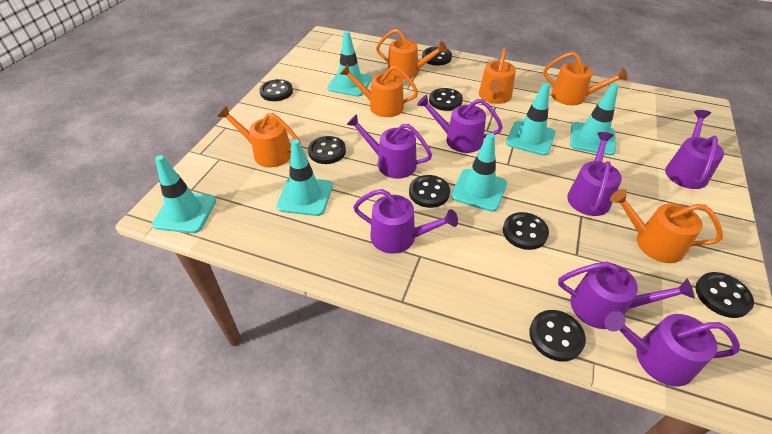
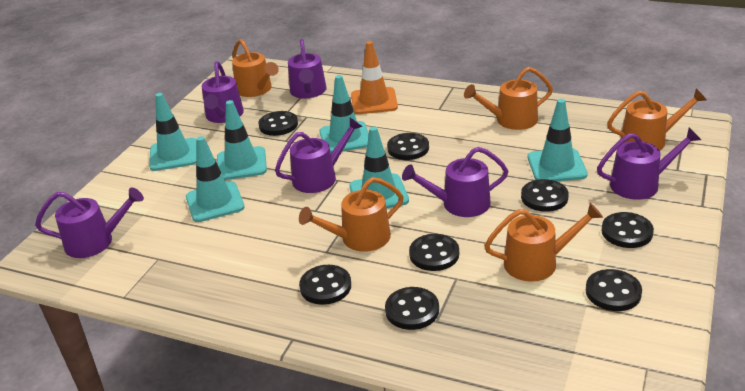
orange traffic cone: 0 -> 1
orange watering can: 6 -> 5
purple watering can: 7 -> 6

